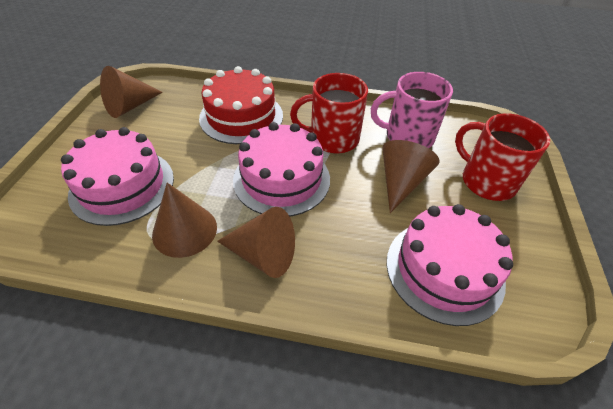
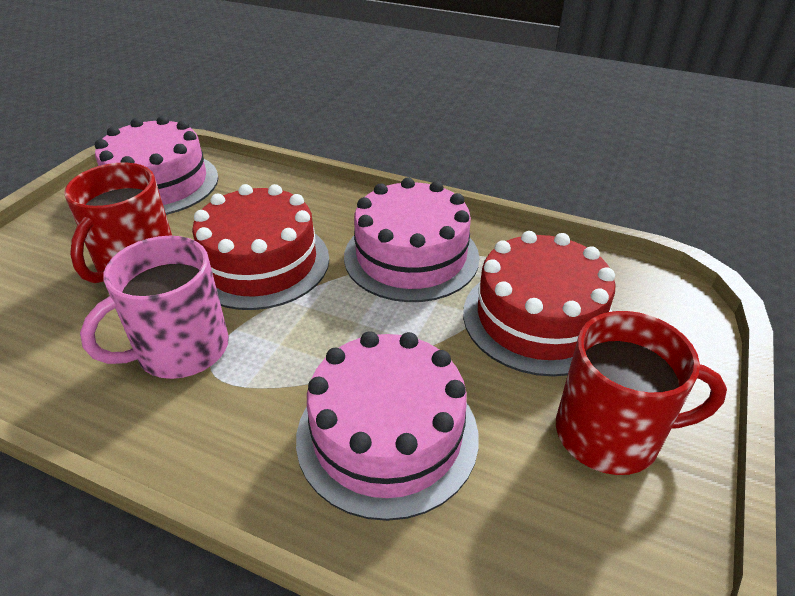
brown cone: 4 -> 0
red cake: 1 -> 2

